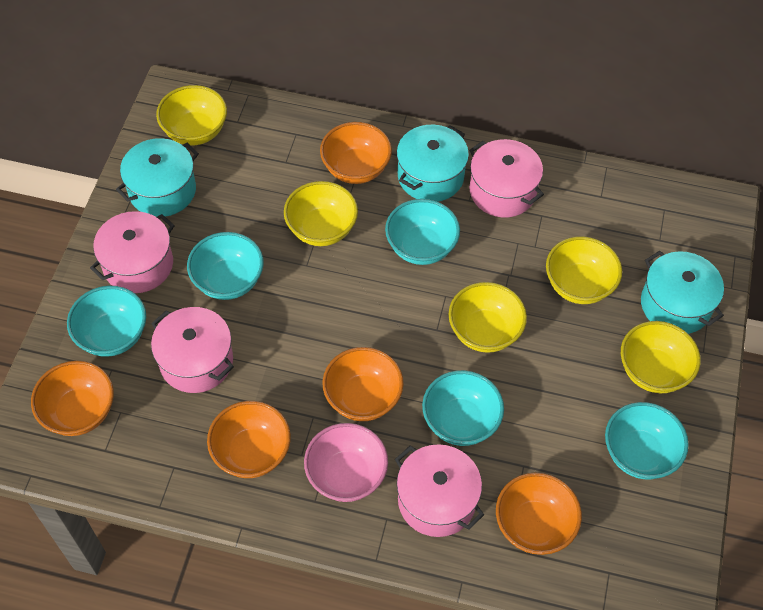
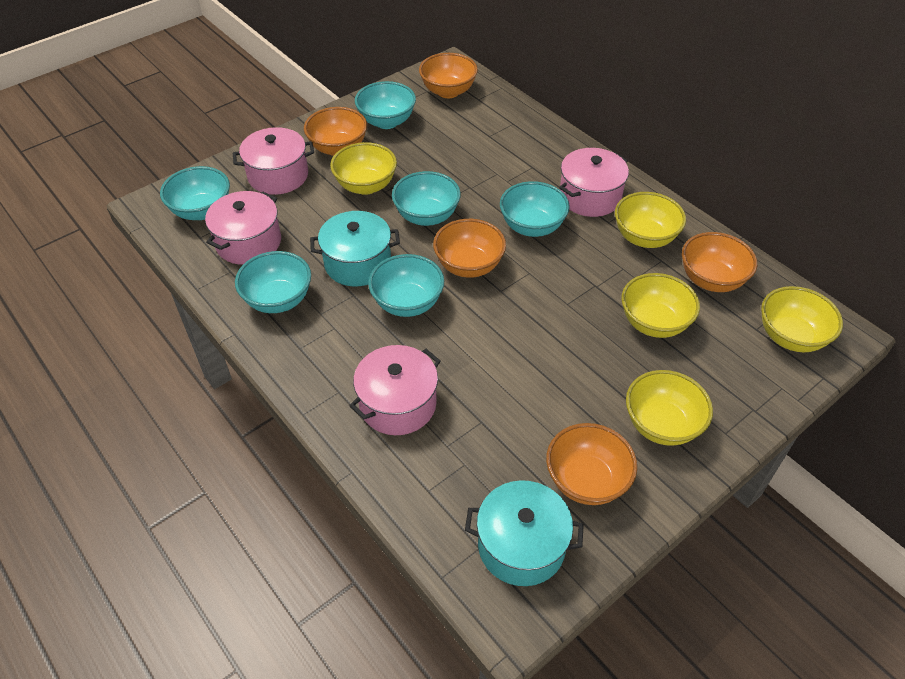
pink bowl: 1 -> 0
turquoise bowl: 5 -> 6
turquoise pot: 3 -> 2

